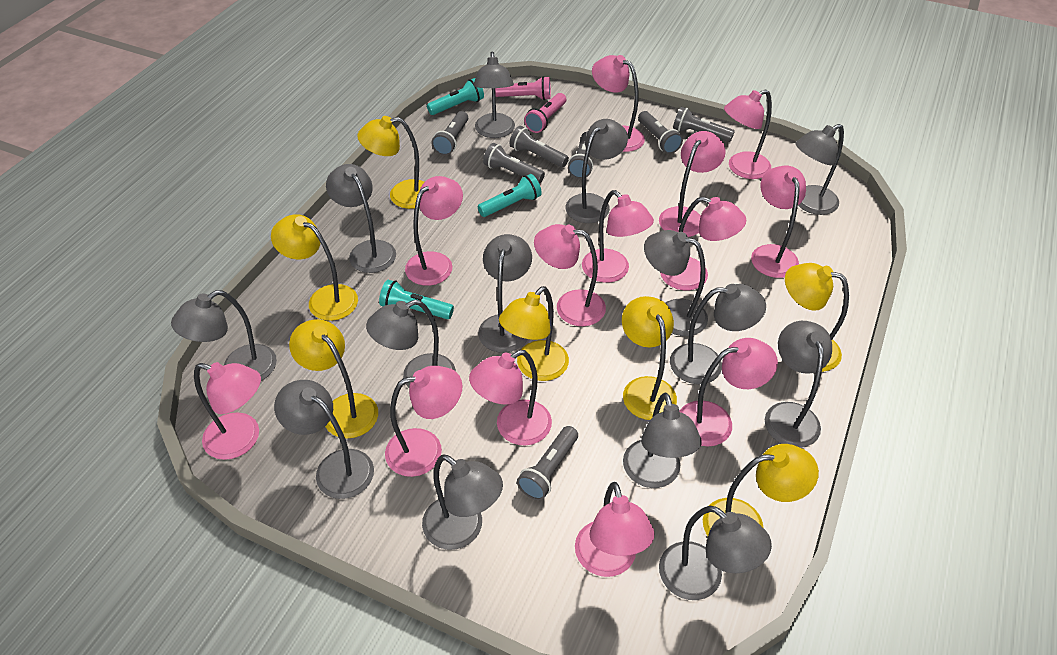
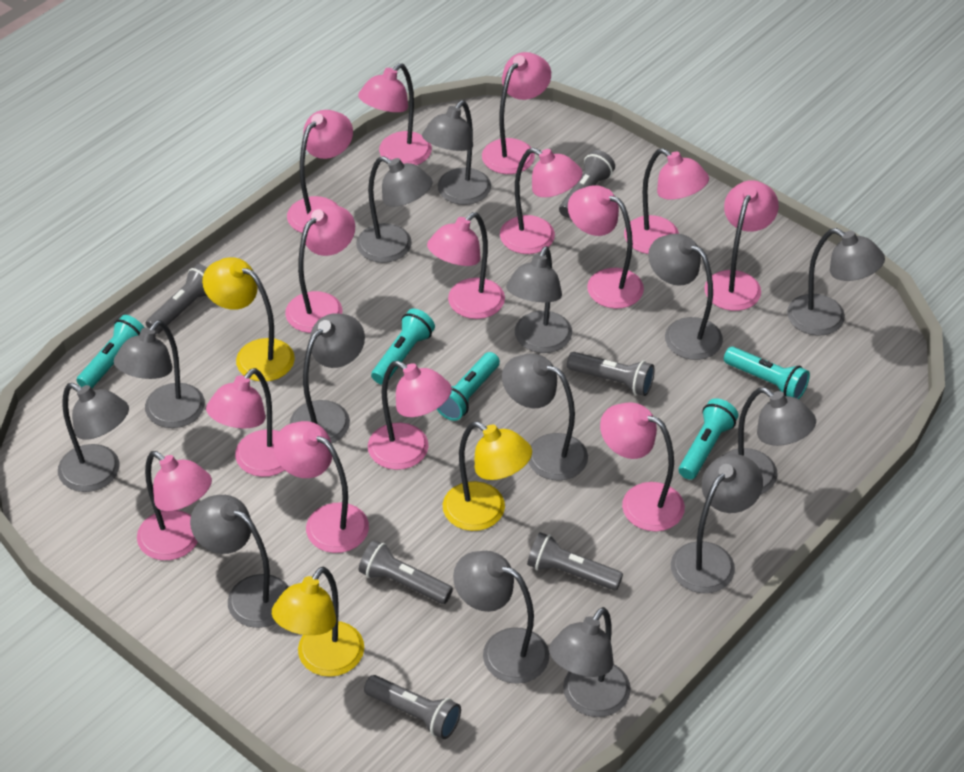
grey flashlight: 7 -> 6
pink flashlight: 2 -> 0
pink lamp: 13 -> 14
turquoise flashlight: 3 -> 5
yellow lamp: 7 -> 3

